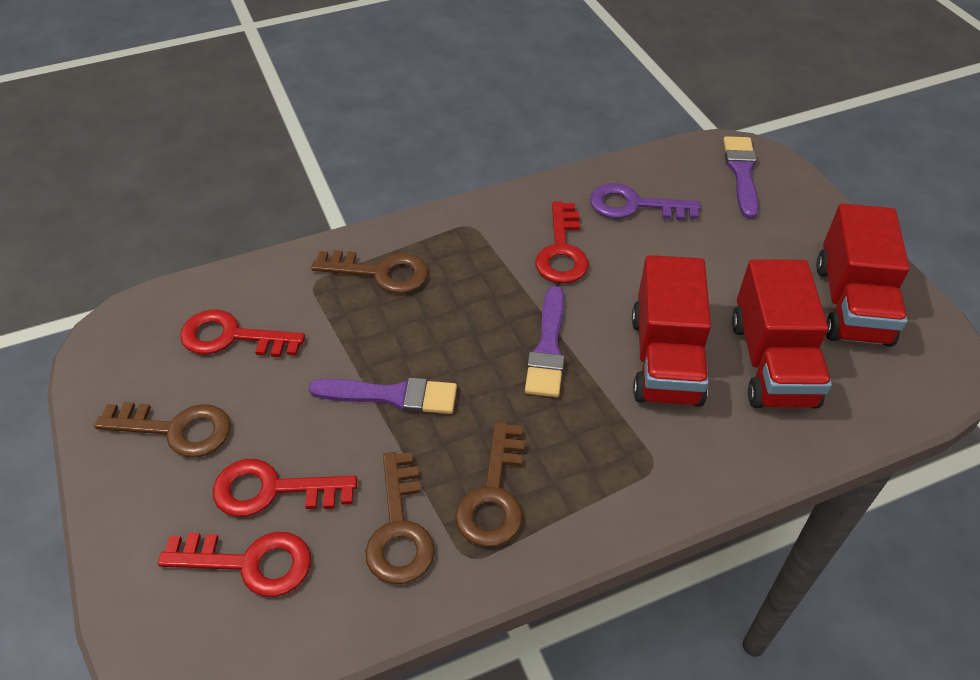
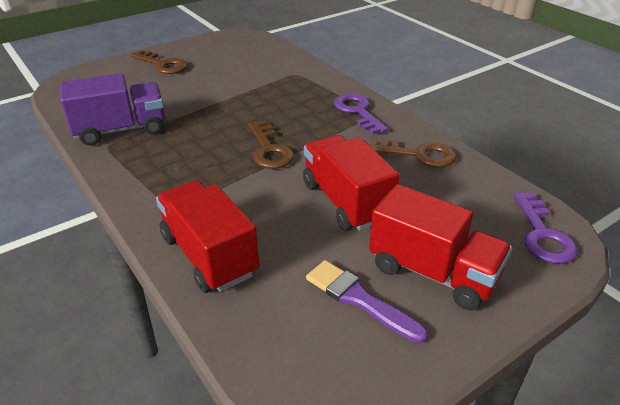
brown key: 4 -> 3
purple brush: 3 -> 1
purple key: 1 -> 2
purple truck: 0 -> 1
red key: 4 -> 0

